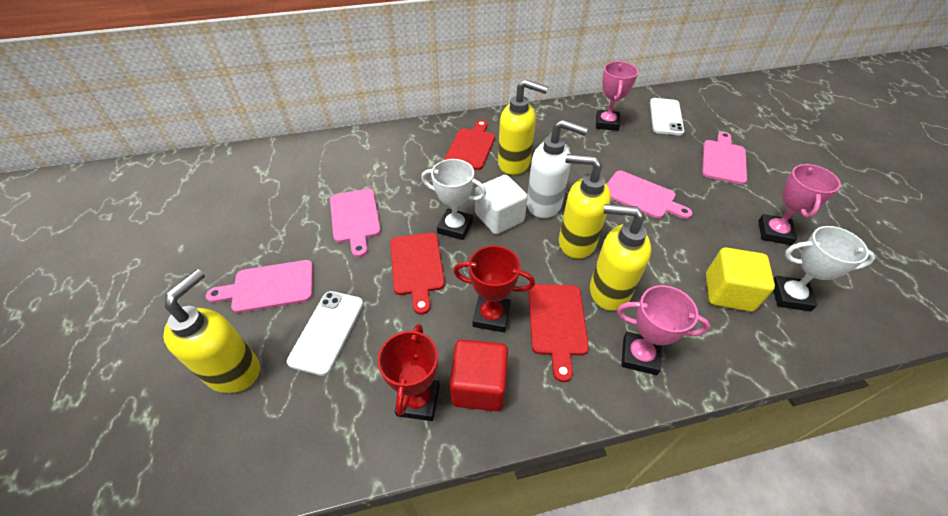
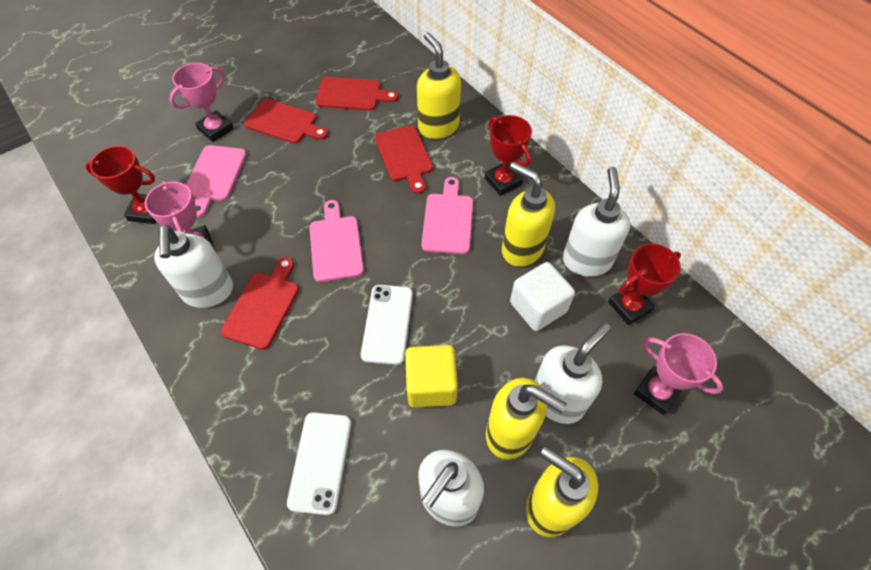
pink cutting board: 4 -> 3
red cube: 1 -> 0
red cutting board: 3 -> 4
red trophy: 2 -> 3
white soap dispenser: 1 -> 4
white trophy: 2 -> 0

